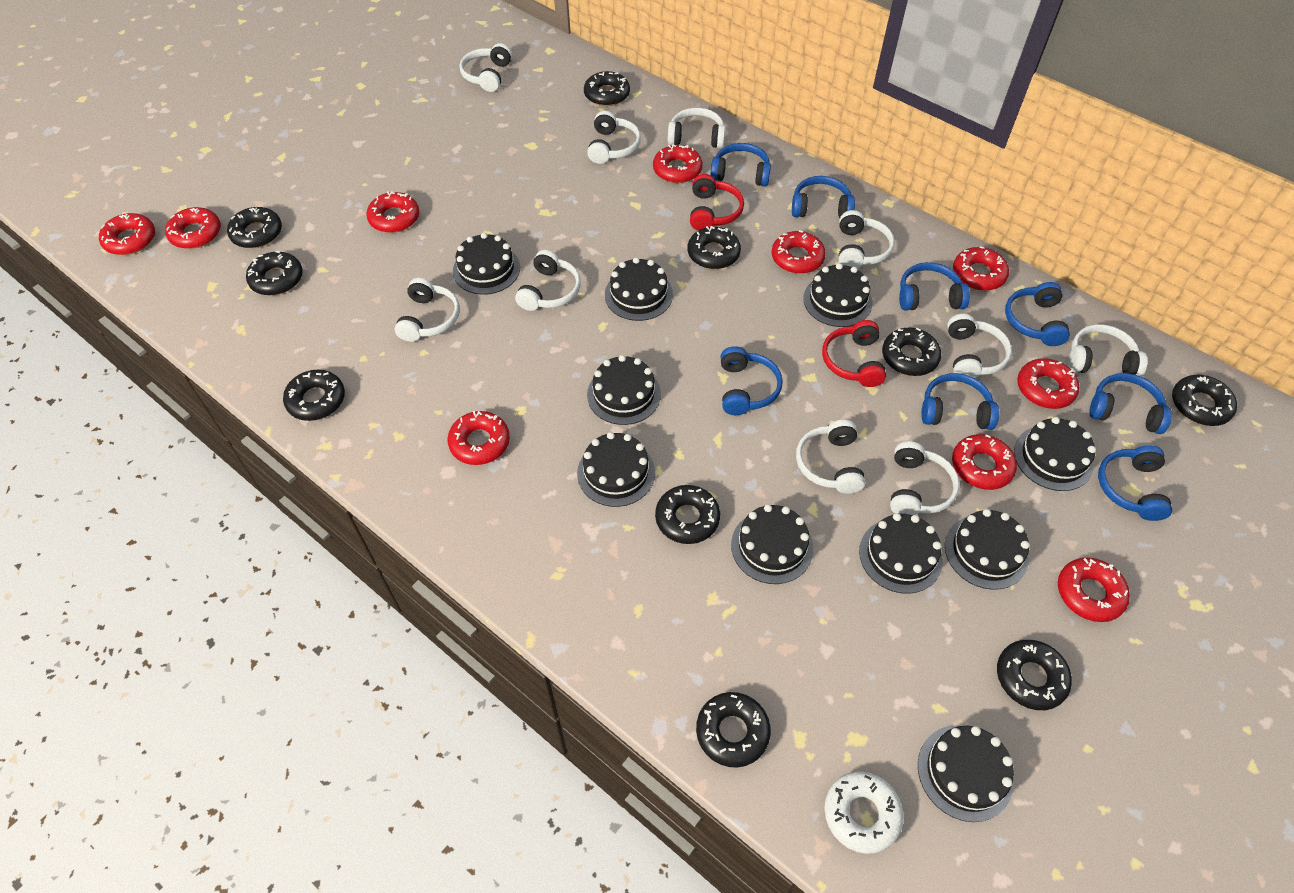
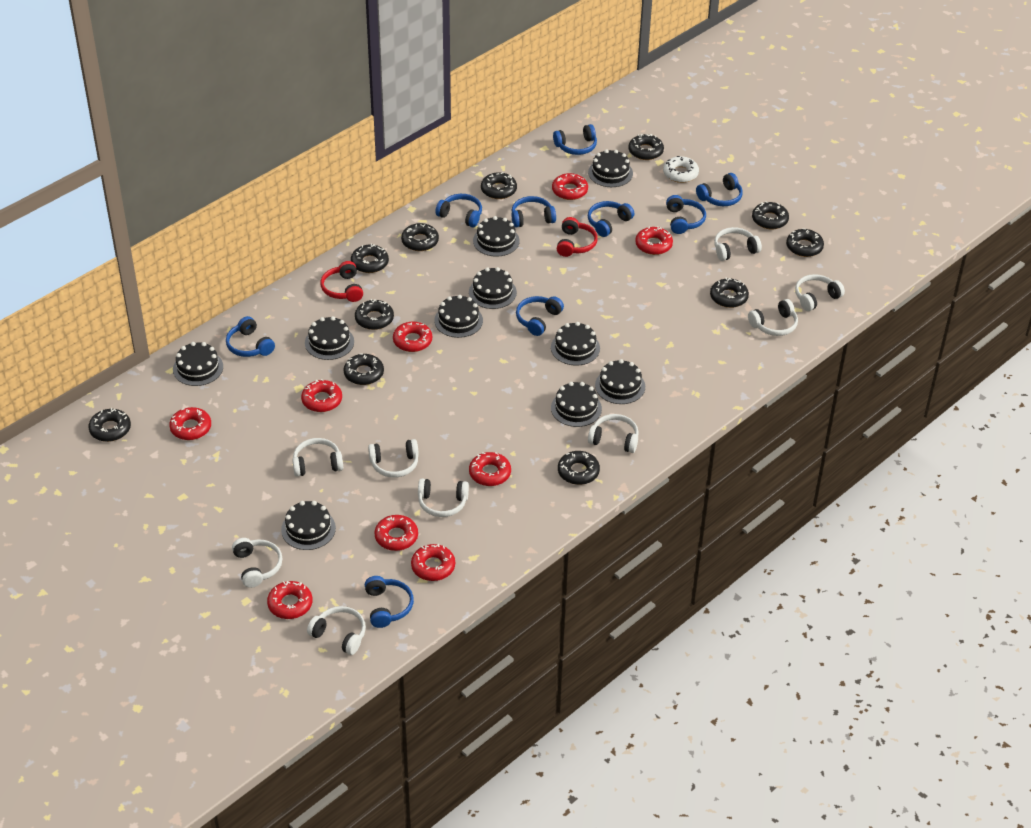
black donut: 10 -> 11
blue headphones: 8 -> 9
red donut: 10 -> 9
white headphones: 10 -> 9

